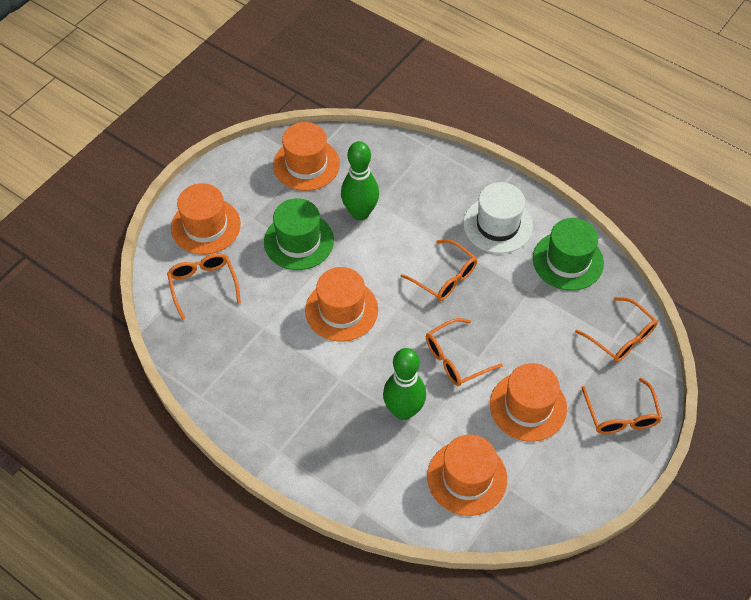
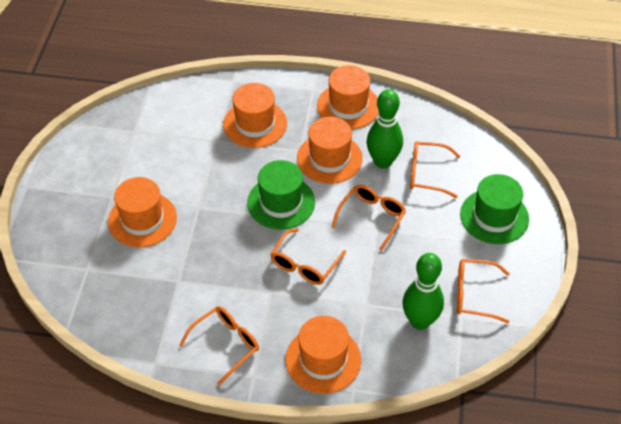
white hat: 1 -> 0

